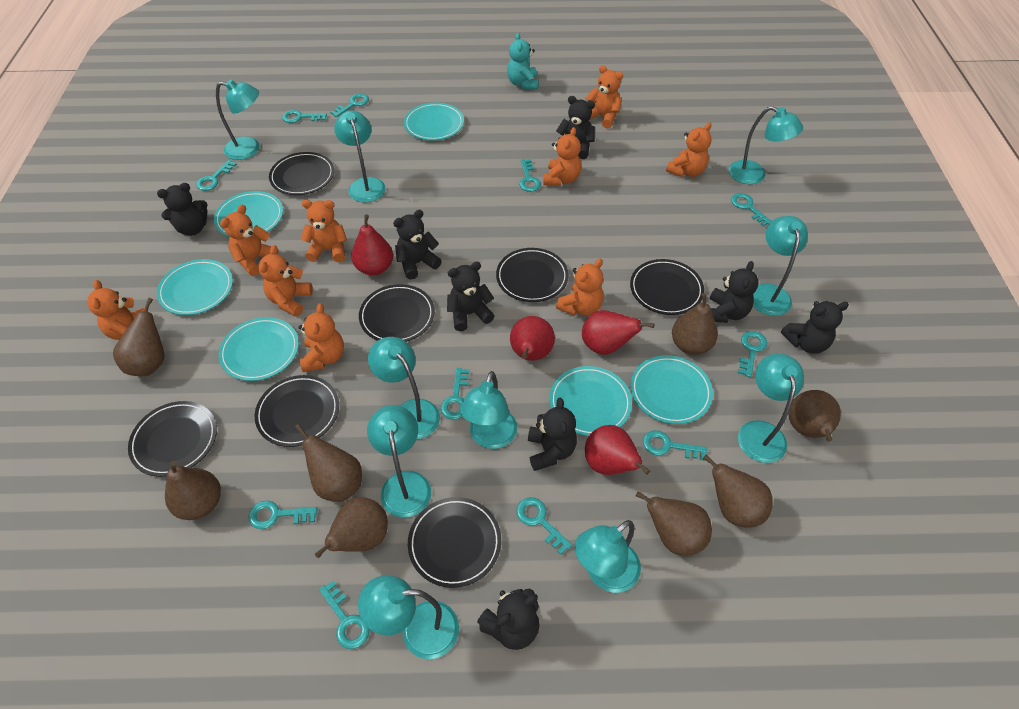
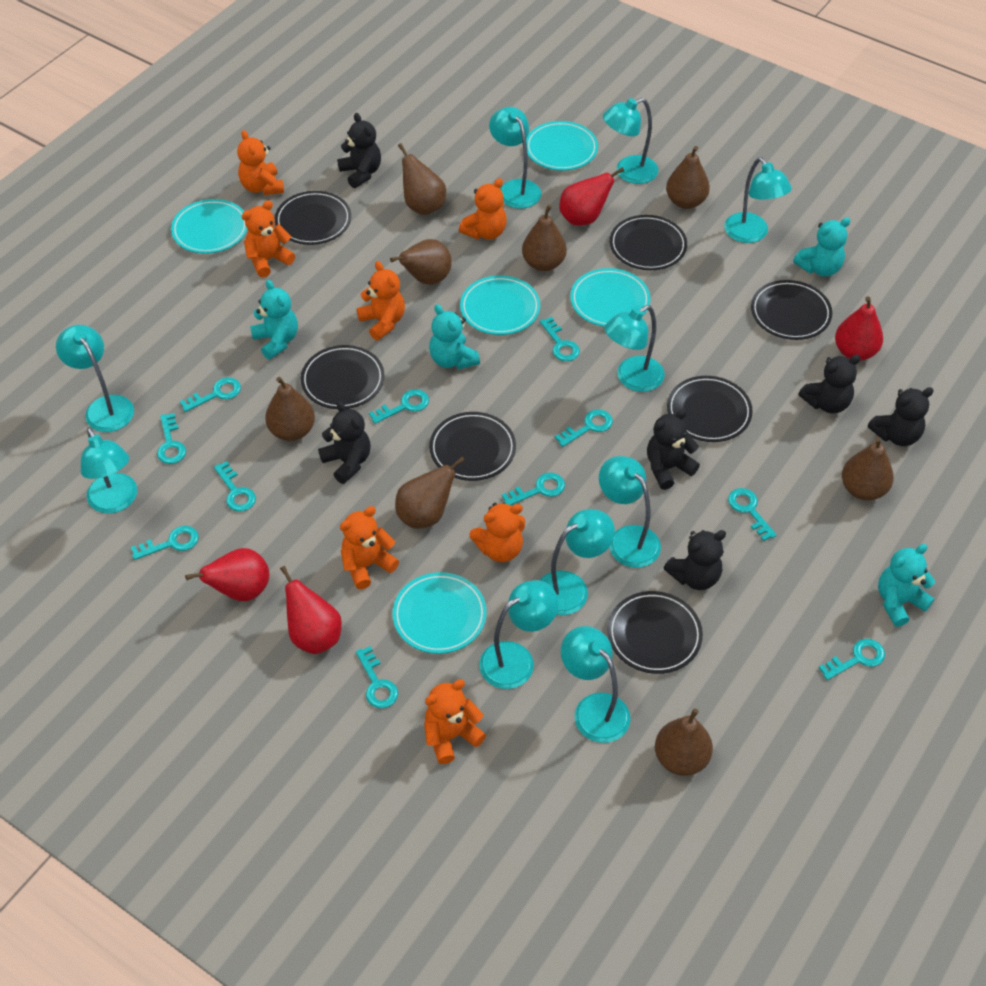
black teddy bear: 8 -> 6
orange teddy bear: 9 -> 7
turquoise plate: 6 -> 5
turquoise teddy bear: 1 -> 4

